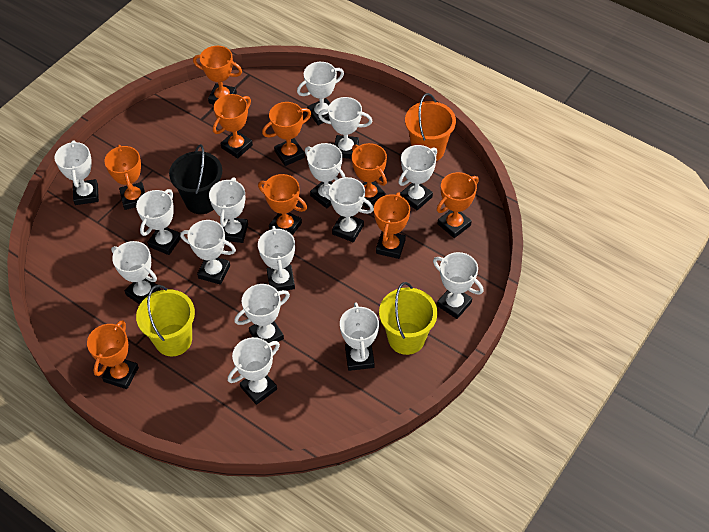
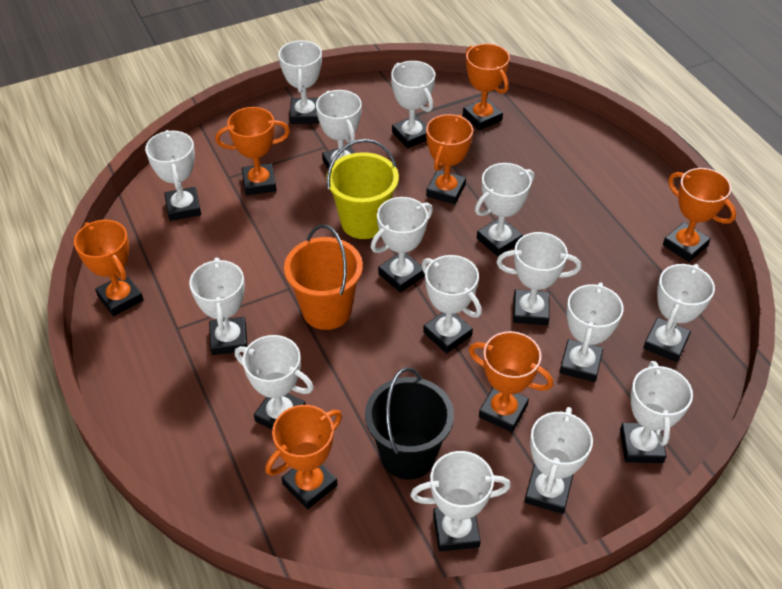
orange trophy: 9 -> 7
yellow bucket: 2 -> 1

